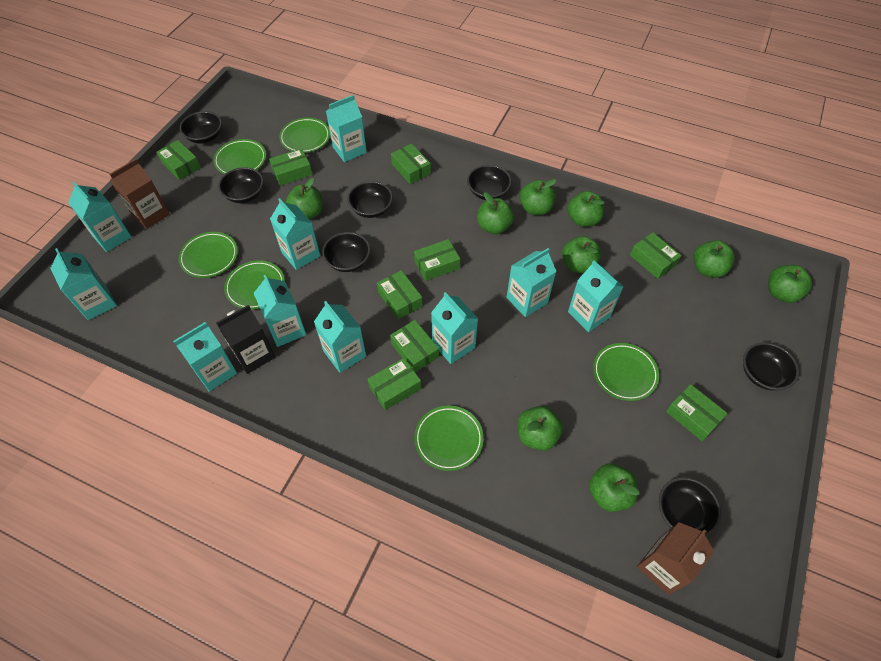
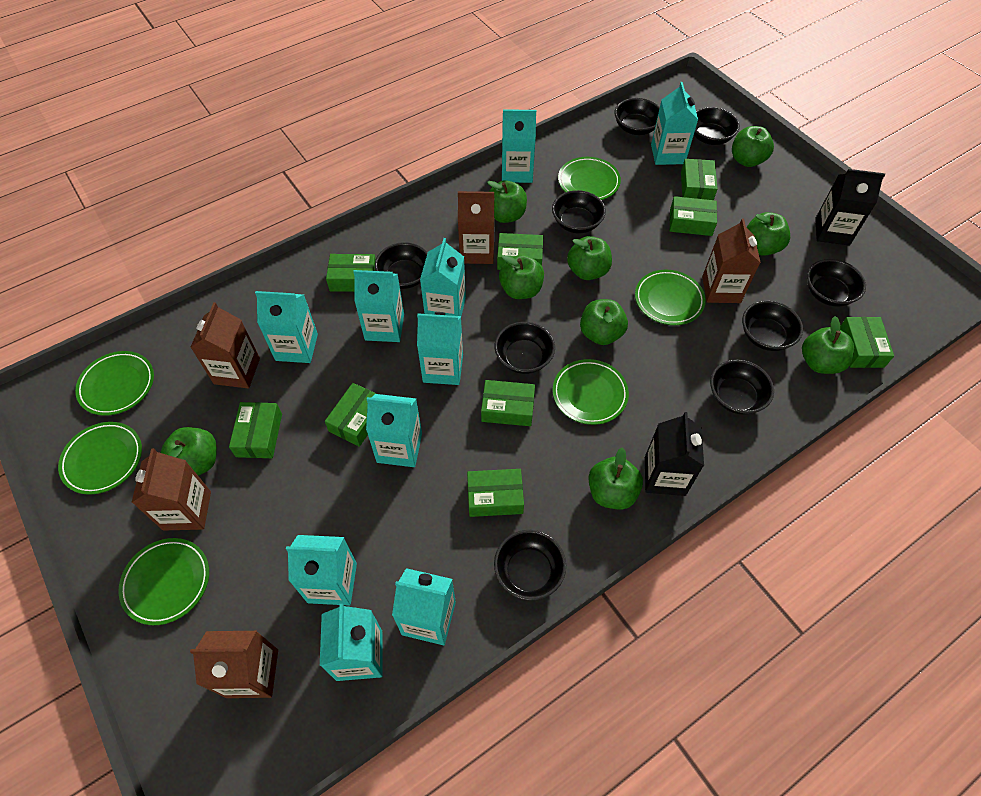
black bowl: 7 -> 9
black carton: 1 -> 2
brown carton: 2 -> 5

